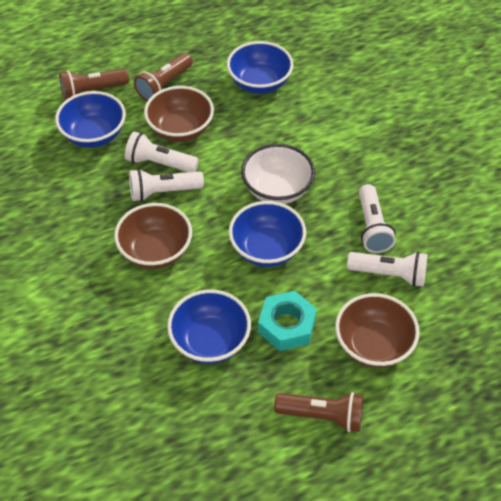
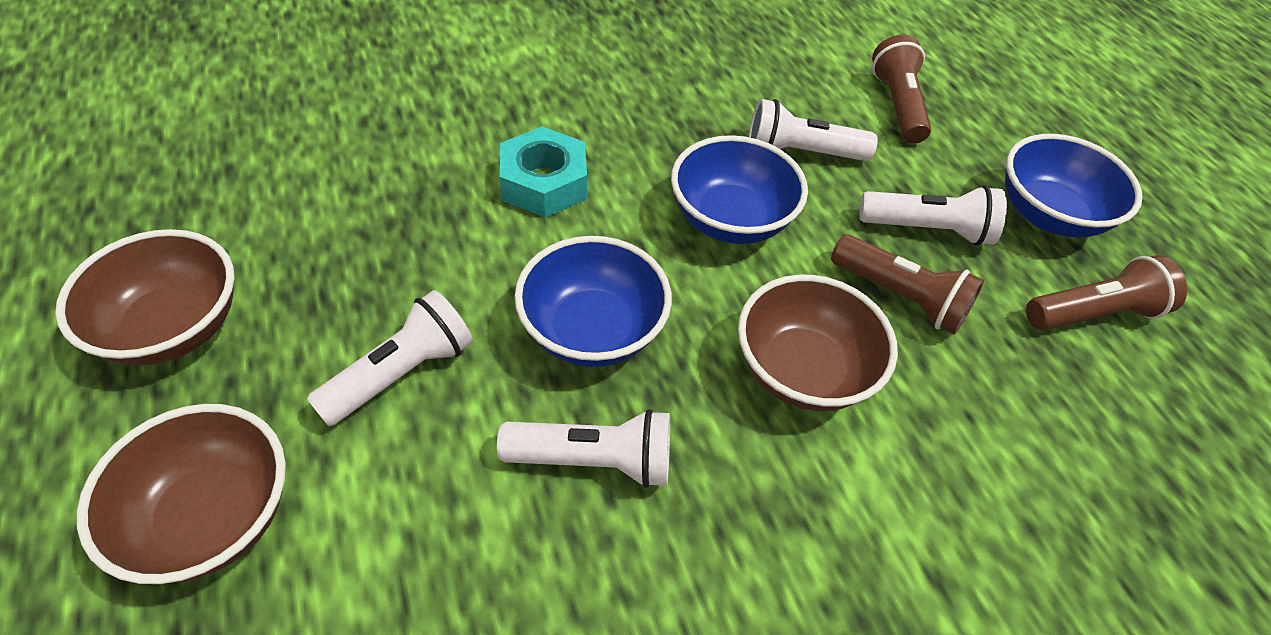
blue bowl: 4 -> 3
white bowl: 1 -> 0

